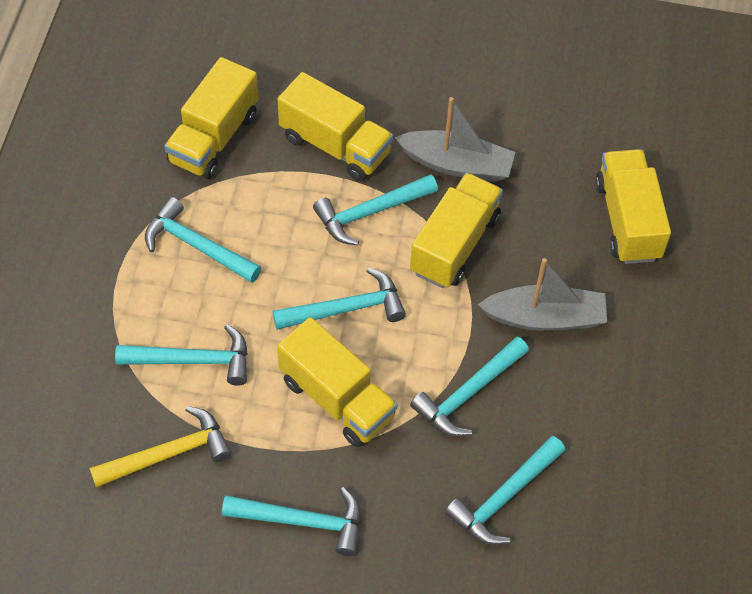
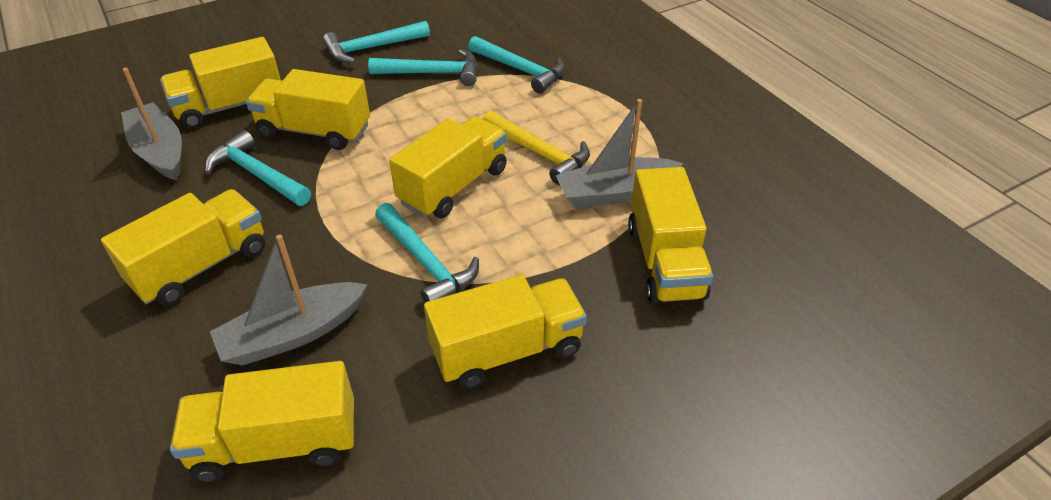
grey boat: 2 -> 3
turquoise hammer: 7 -> 5
yellow truck: 5 -> 7

